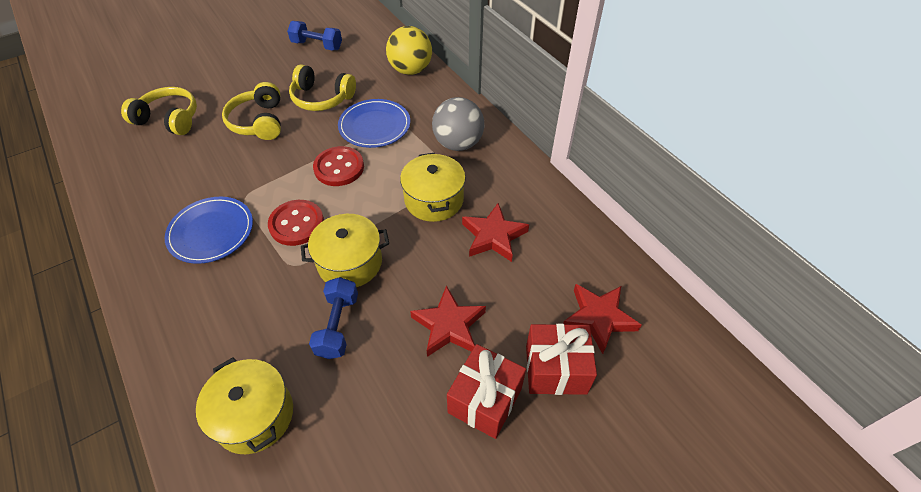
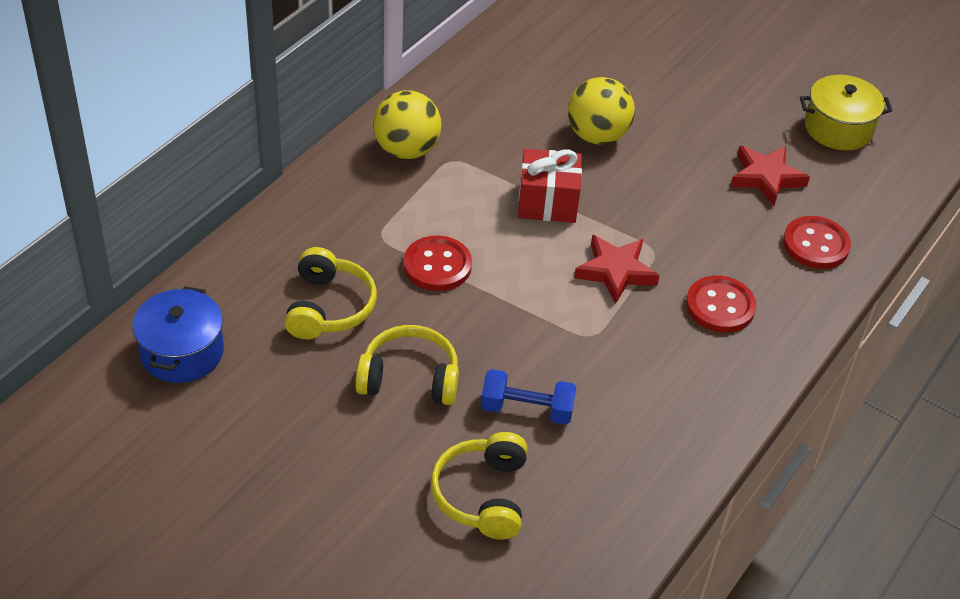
blue dumbbell: 2 -> 1
blue plate: 2 -> 0
blue pot: 0 -> 1
grey ball: 1 -> 0
red button: 2 -> 3
red gift: 2 -> 1
red star: 3 -> 2
yellow ball: 1 -> 2
yellow pot: 3 -> 1

